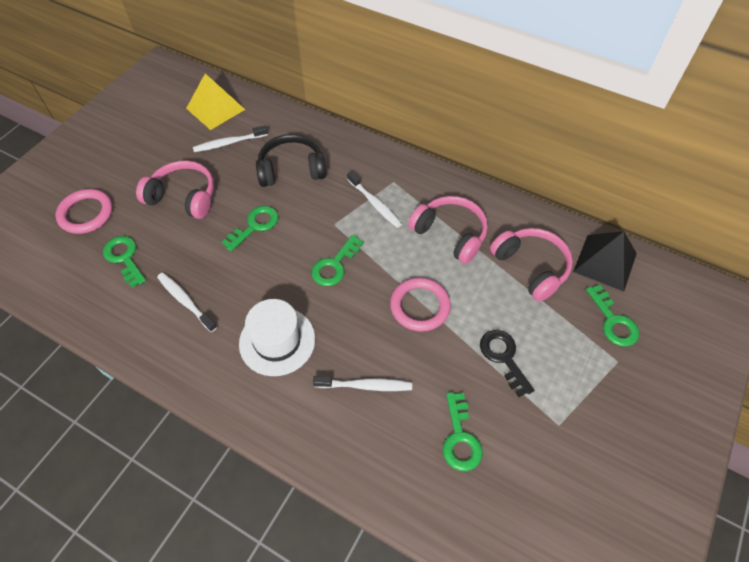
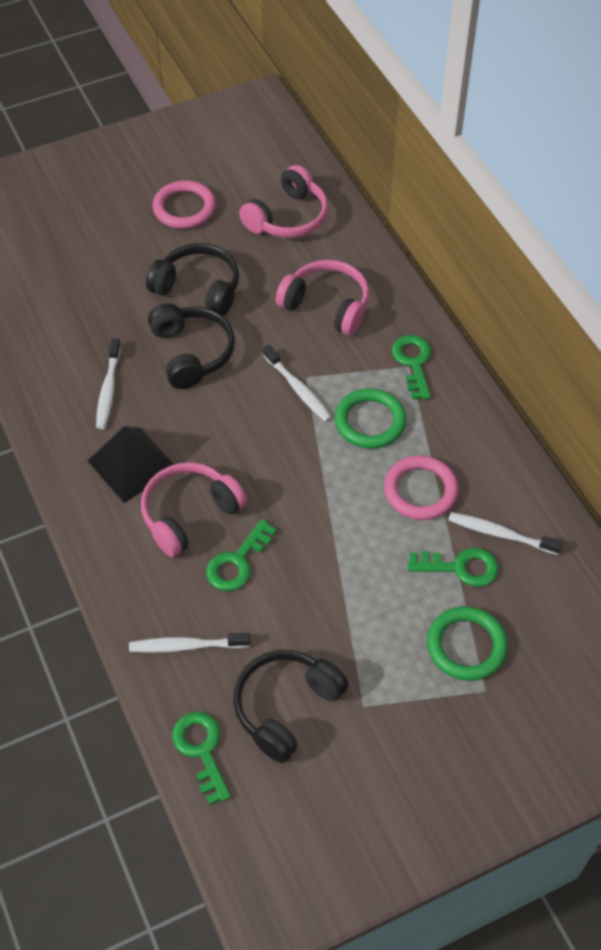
black headphones: 1 -> 3
black key: 1 -> 0
green key: 5 -> 4
green ring: 0 -> 2
white hat: 1 -> 0
yellow pyramid: 1 -> 0

